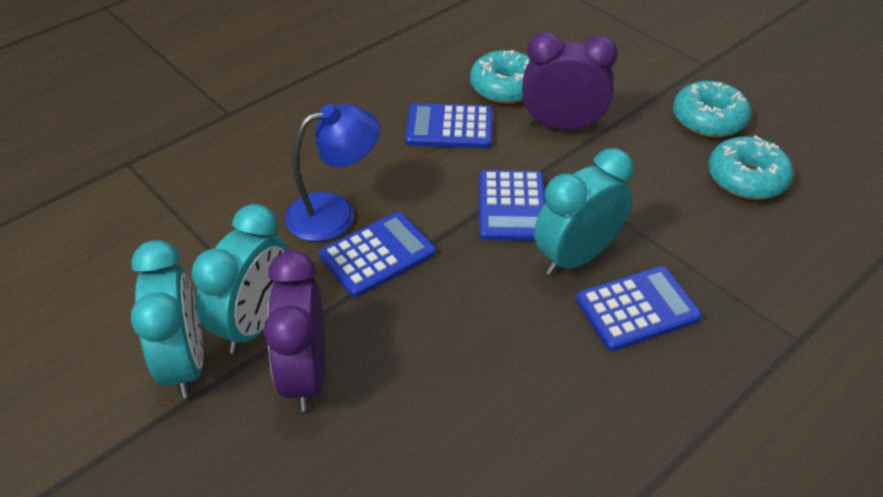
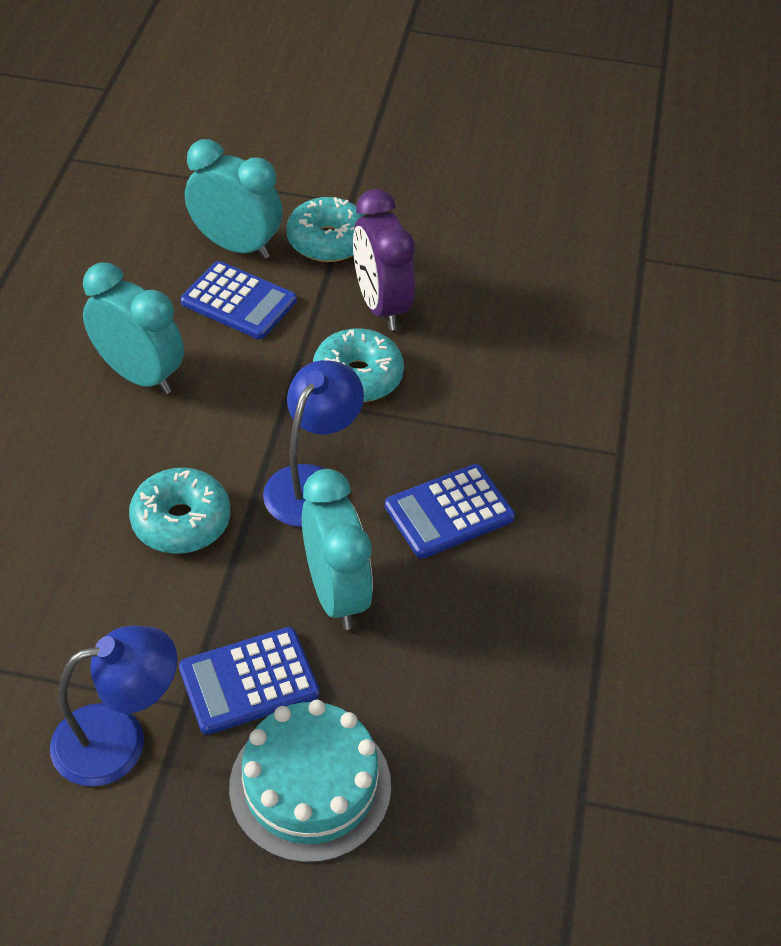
blue calculator: 4 -> 3
blue lamp: 1 -> 2
purple clock: 2 -> 1
turquoise cake: 0 -> 1

